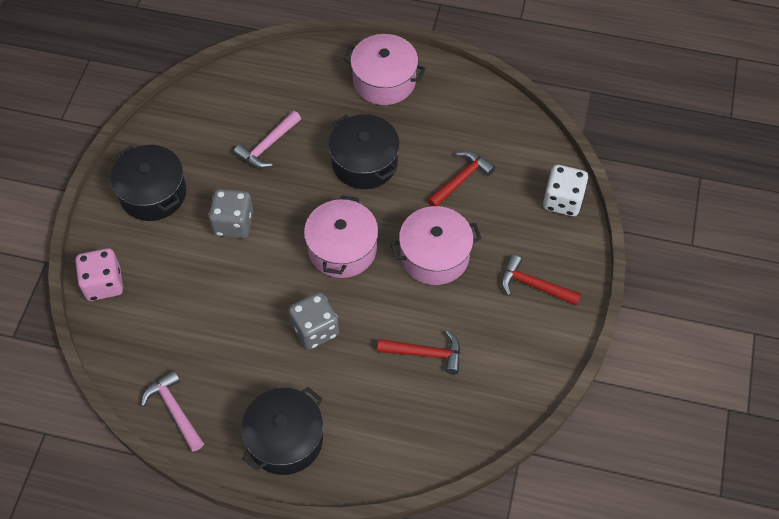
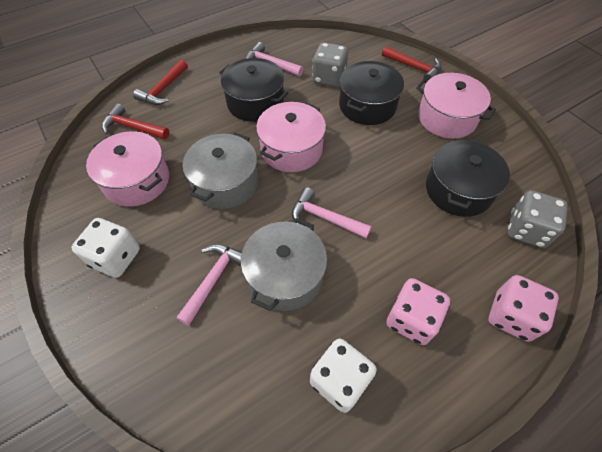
grey pot: 0 -> 2
pink dice: 1 -> 2
pink hammer: 2 -> 3
white dice: 1 -> 2

